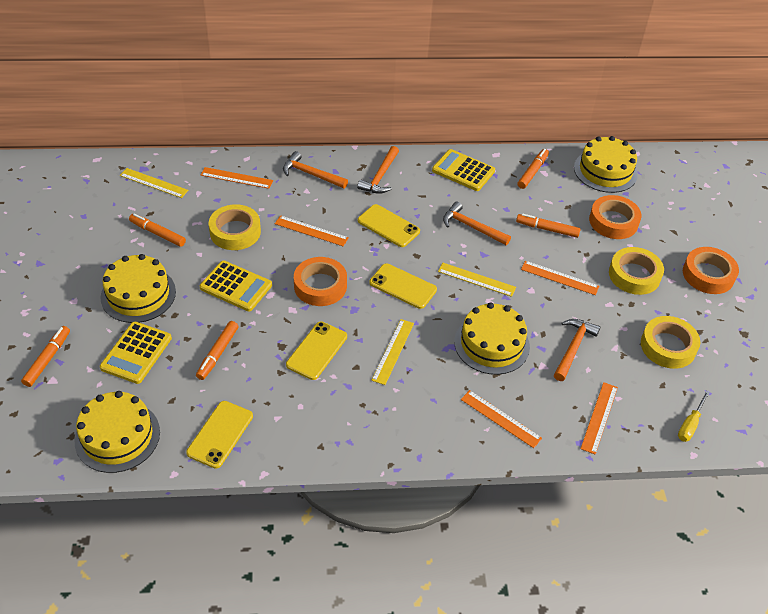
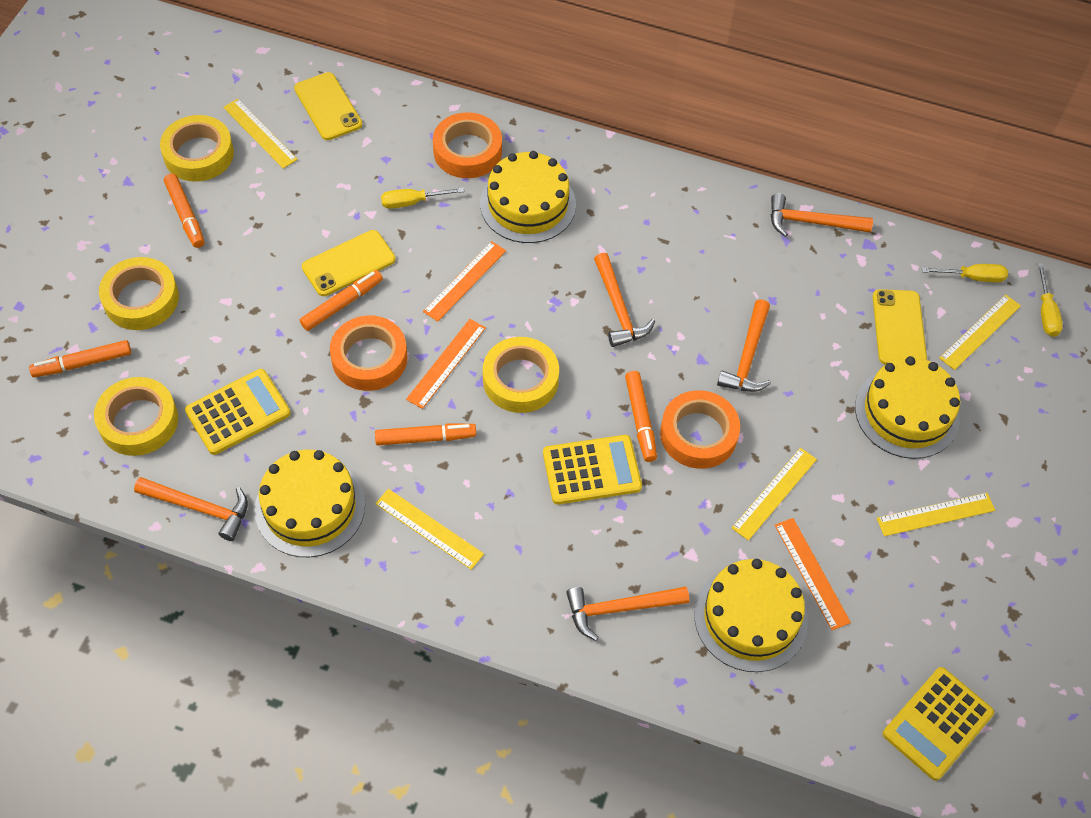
orange hammer: 4 -> 5
orange ruler: 5 -> 3
yellow phone: 4 -> 3
yellow ruler: 3 -> 5
yellow screwdriver: 1 -> 3
yellow tape: 3 -> 4

